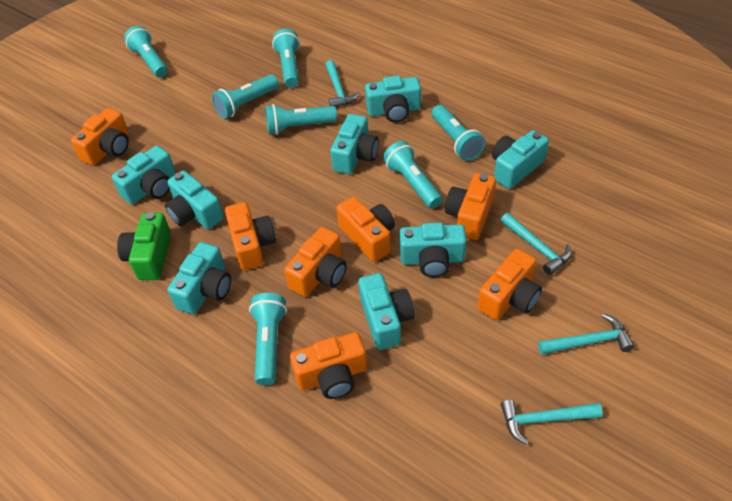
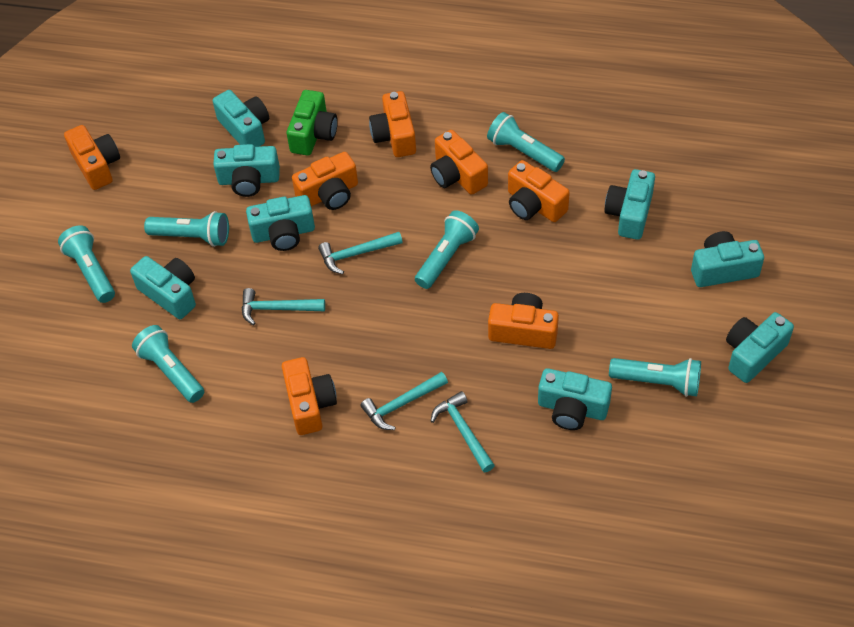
turquoise flashlight: 7 -> 6

